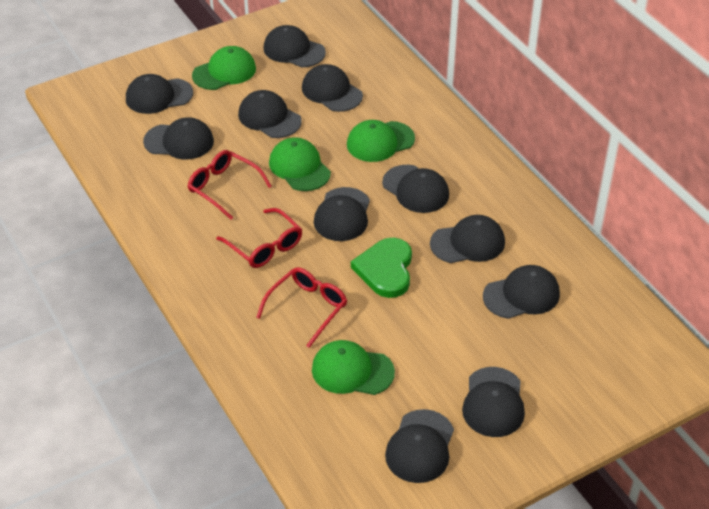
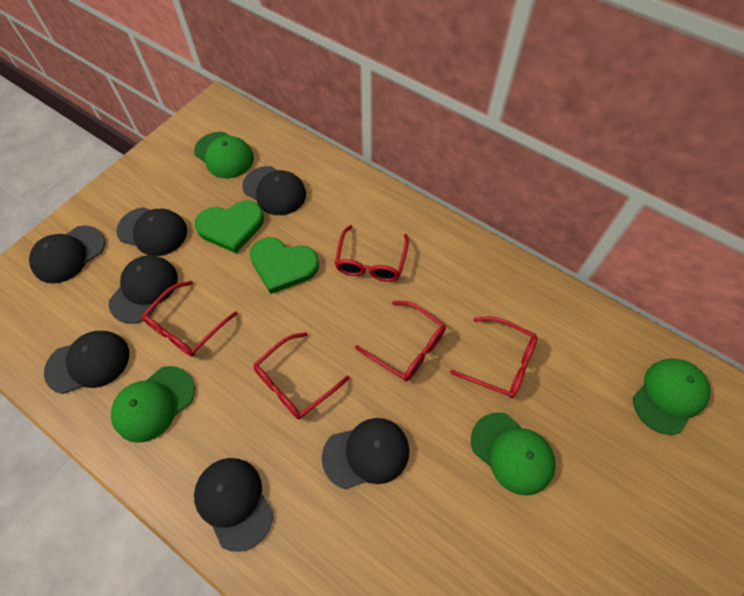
black cap: 11 -> 7
green heart: 1 -> 2
red glasses: 3 -> 5

